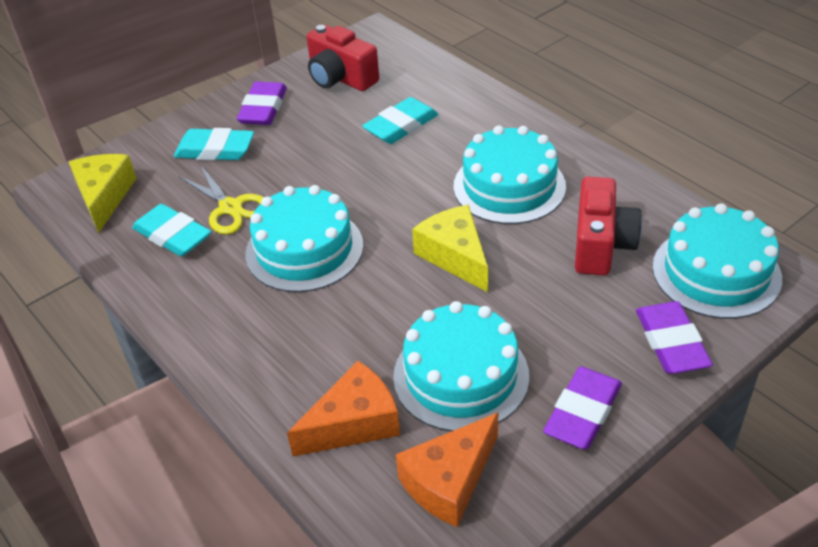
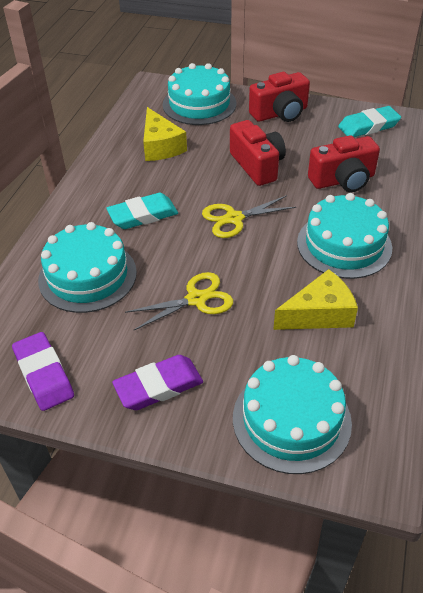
orange cheese: 2 -> 0
purple eraser: 3 -> 2
red camera: 2 -> 3
turquoise eraser: 3 -> 2
yellow scissors: 1 -> 2

